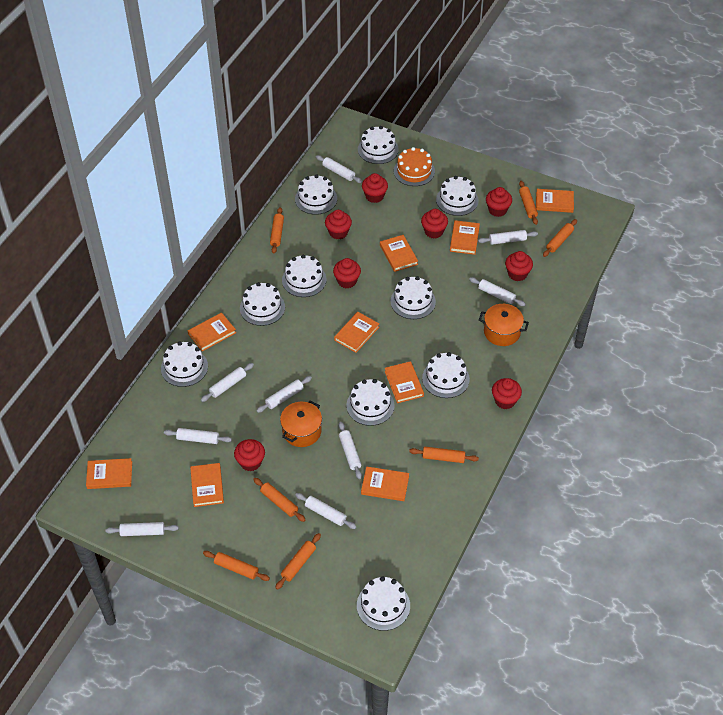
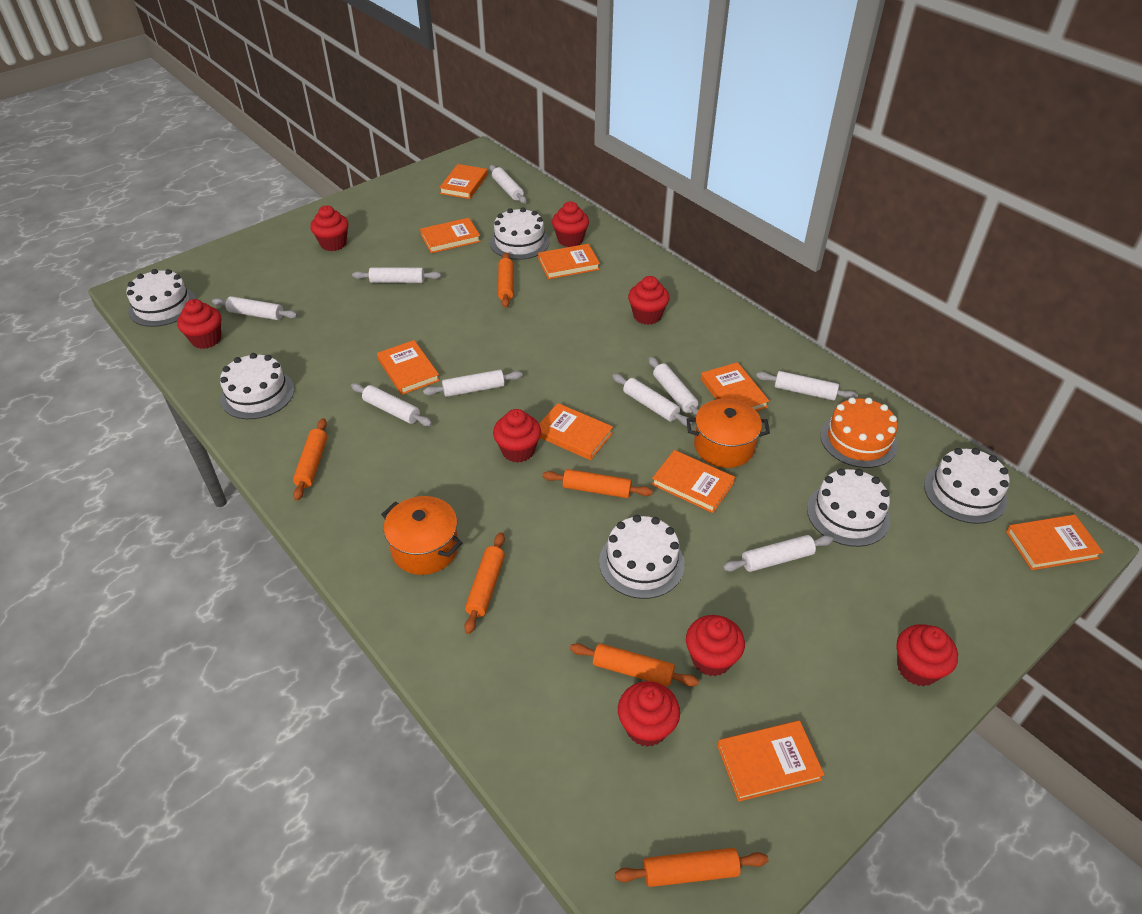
orange rolling pin: 7 -> 6
white cake: 10 -> 6

